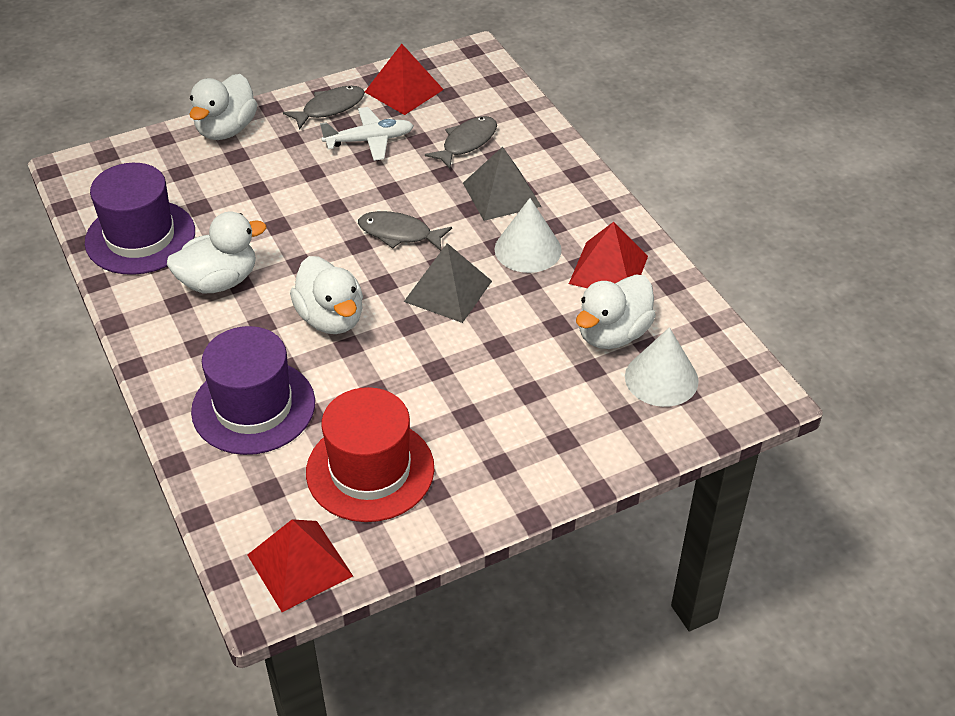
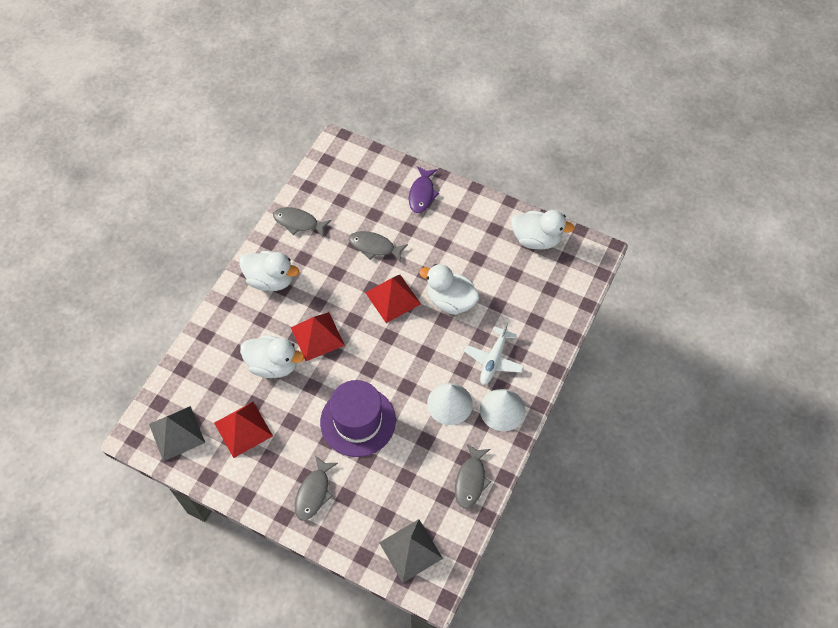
grey fish: 3 -> 4
purple fish: 0 -> 1
purple hat: 2 -> 1
red hat: 1 -> 0

